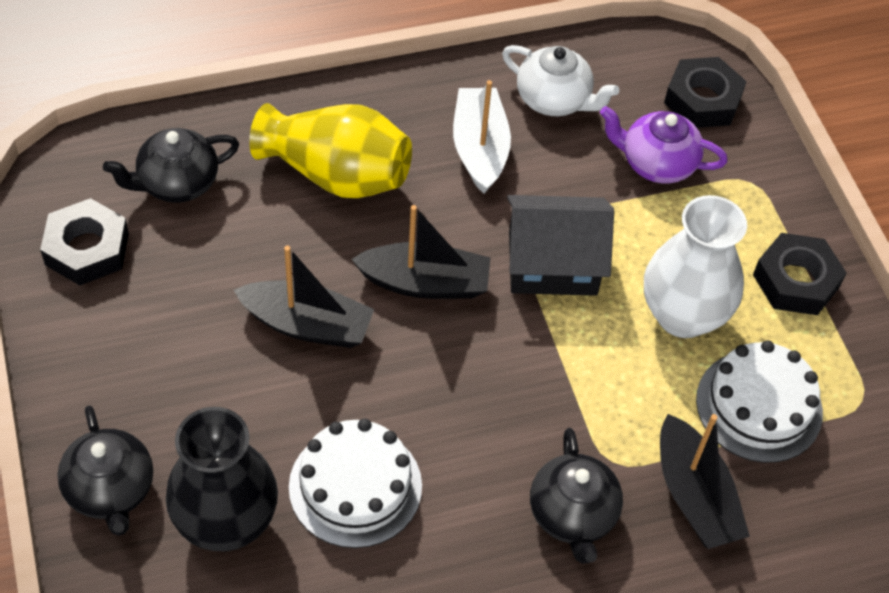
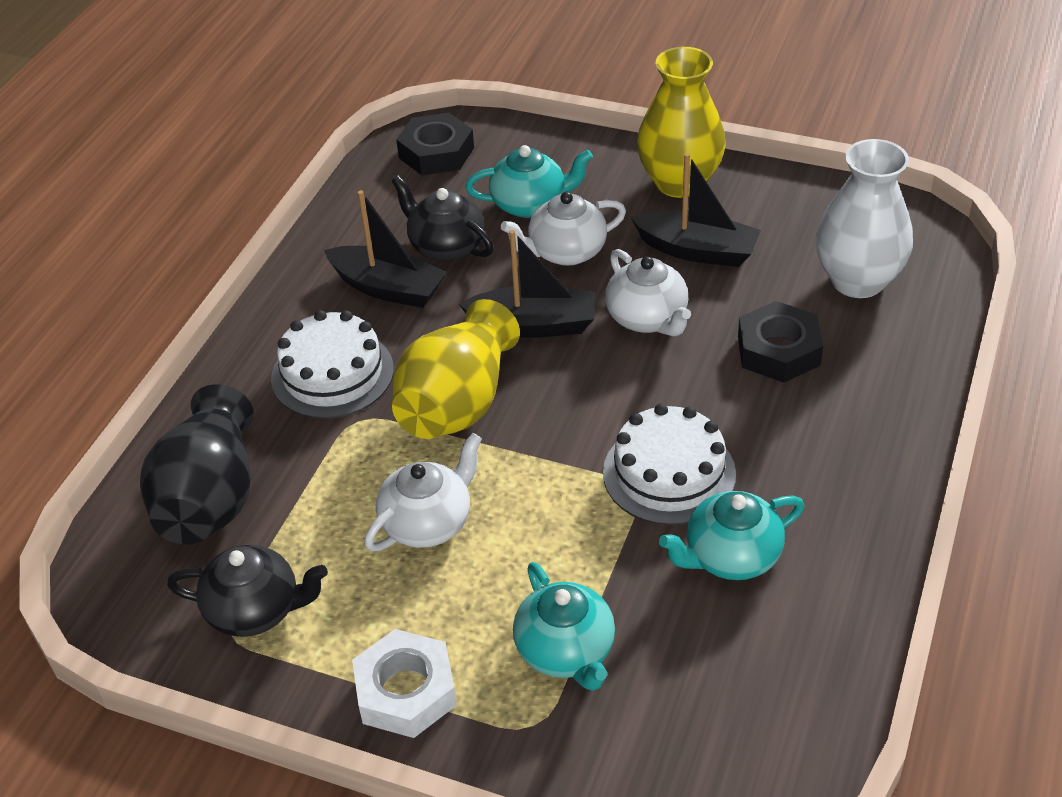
black house: 1 -> 0
black nut: 3 -> 2
black teapot: 3 -> 2
purple teapot: 1 -> 0
turquoise teapot: 0 -> 3
white boat: 1 -> 0
white nut: 0 -> 1
white teapot: 1 -> 3
yellow vase: 1 -> 2

